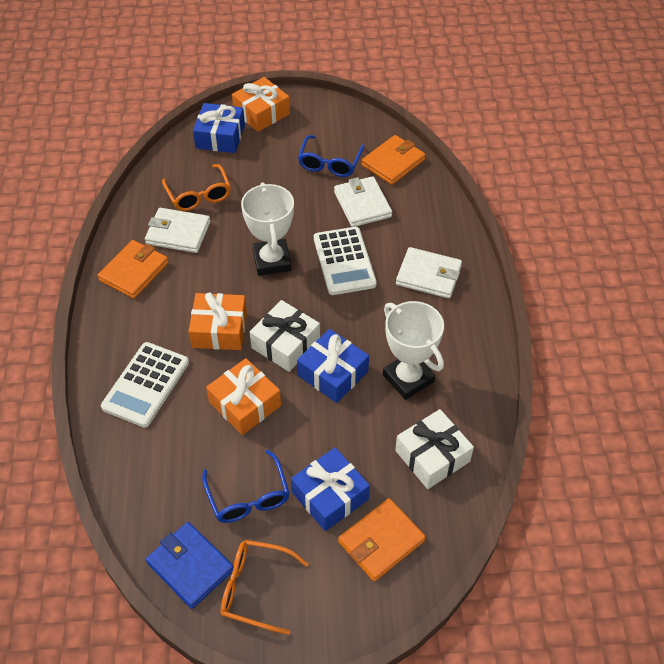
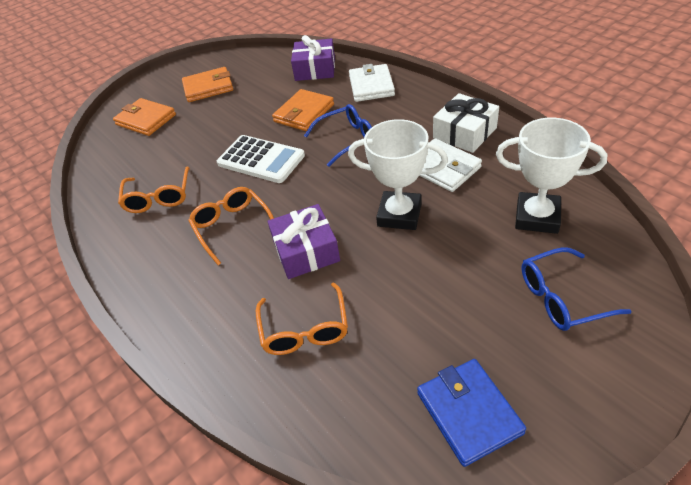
blue gift: 3 -> 0
orange gift: 3 -> 0
orange glasses: 2 -> 3
purple gift: 0 -> 2
white calculator: 2 -> 1
white gift: 2 -> 1
white wallet: 3 -> 2

